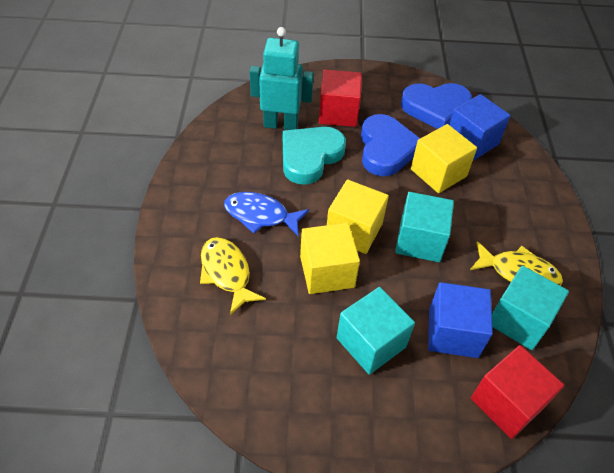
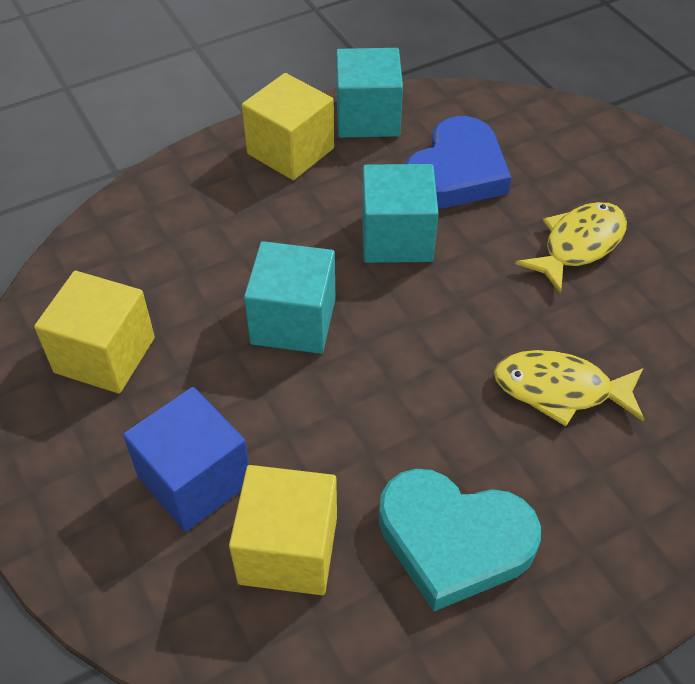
blue cube: 2 -> 1
blue fish: 1 -> 0
blue heart: 2 -> 1
red cube: 2 -> 0
turquoise robot: 1 -> 0

